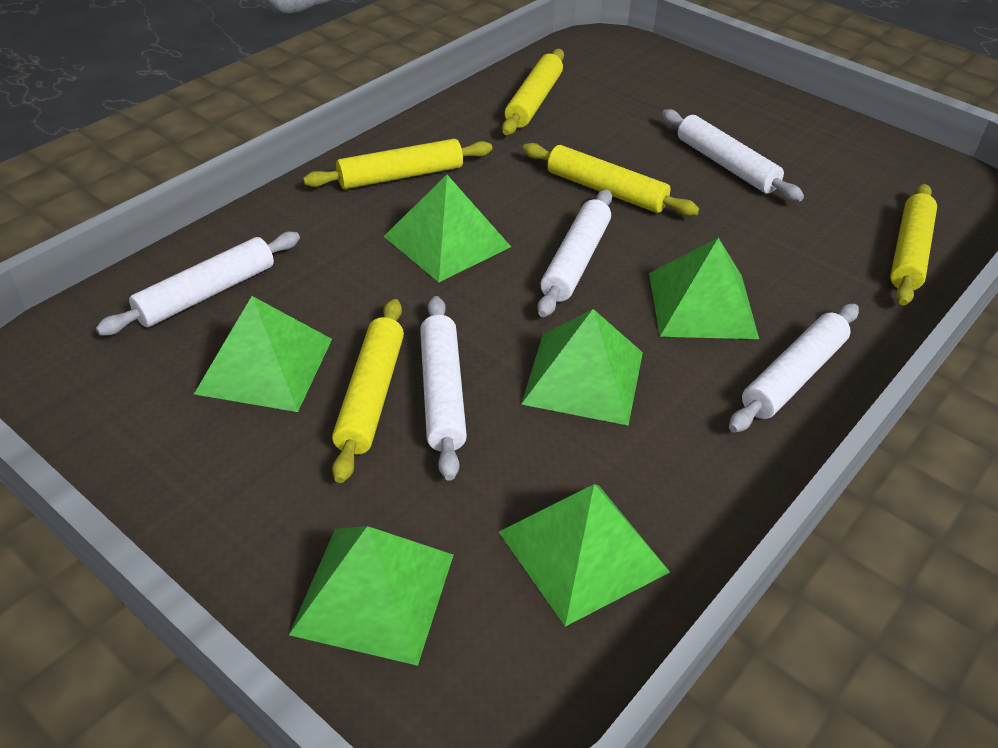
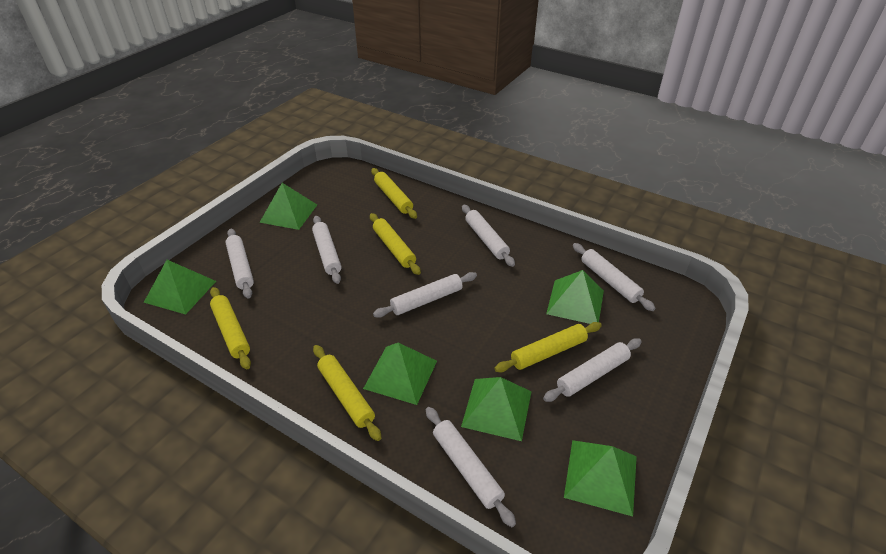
white rolling pin: 5 -> 7

